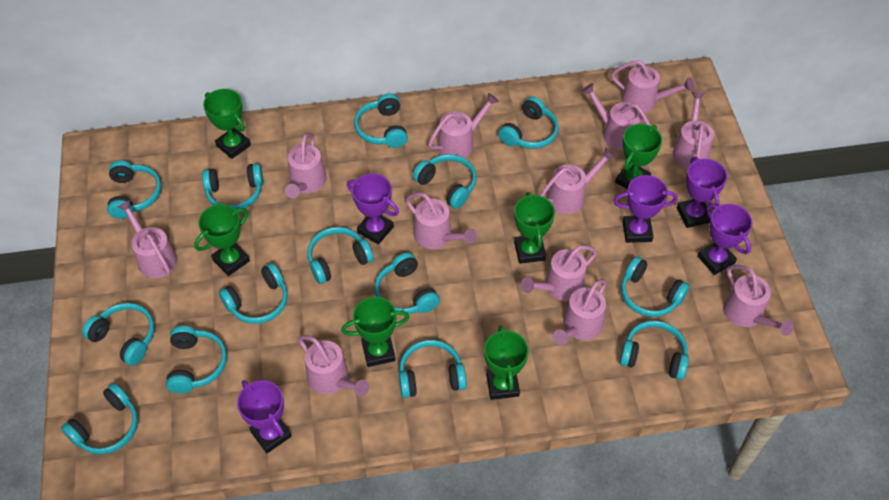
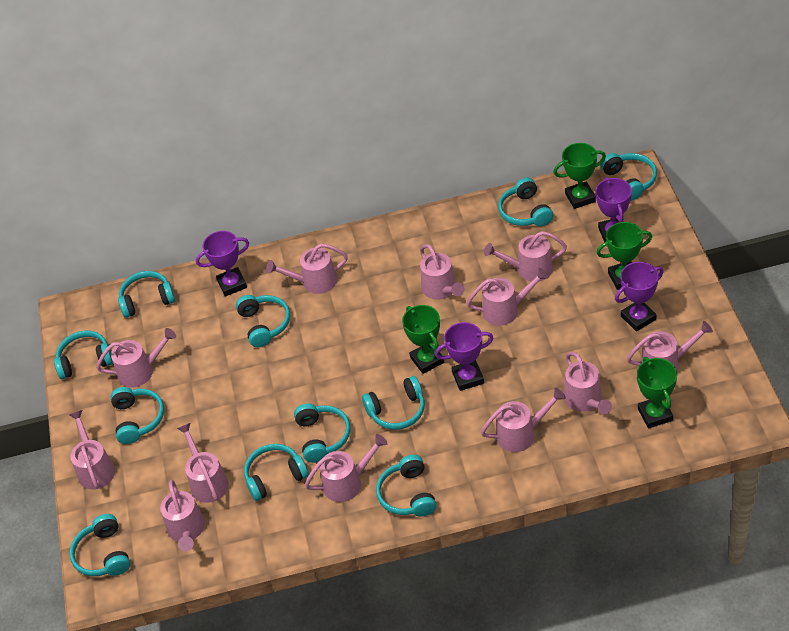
green trophy: 6 -> 4
purple trophy: 5 -> 4
turquoise headphones: 14 -> 11

